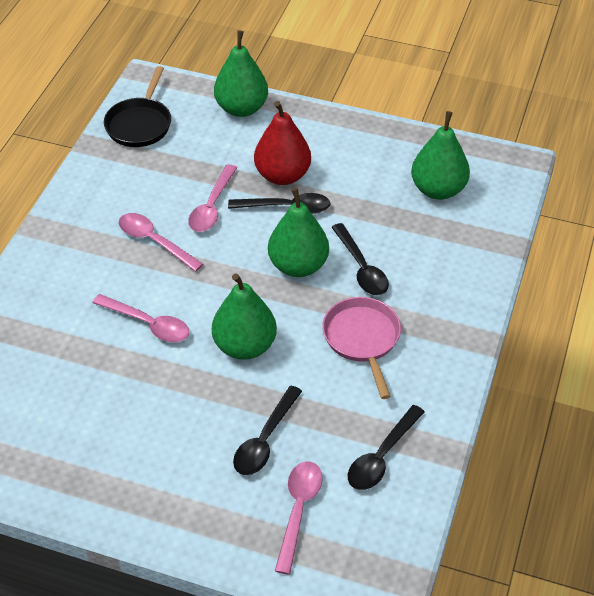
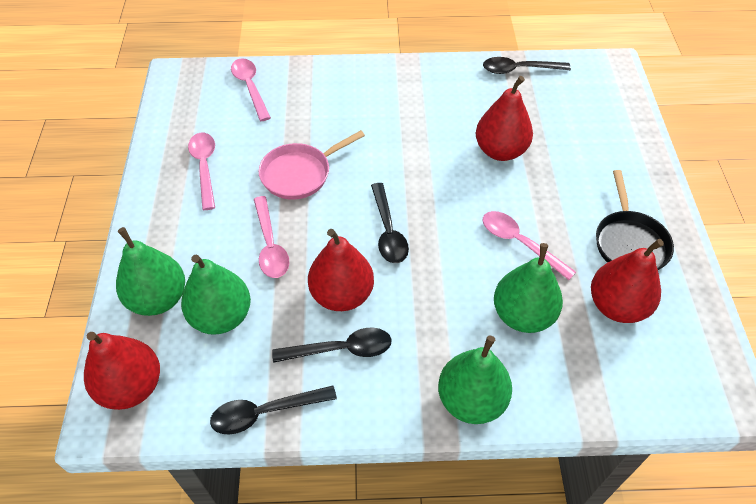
red pear: 1 -> 4

